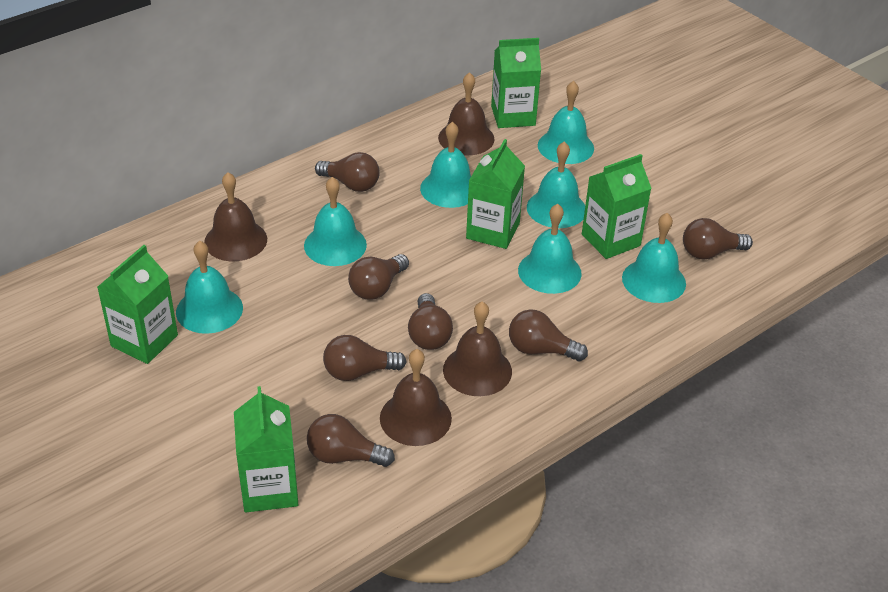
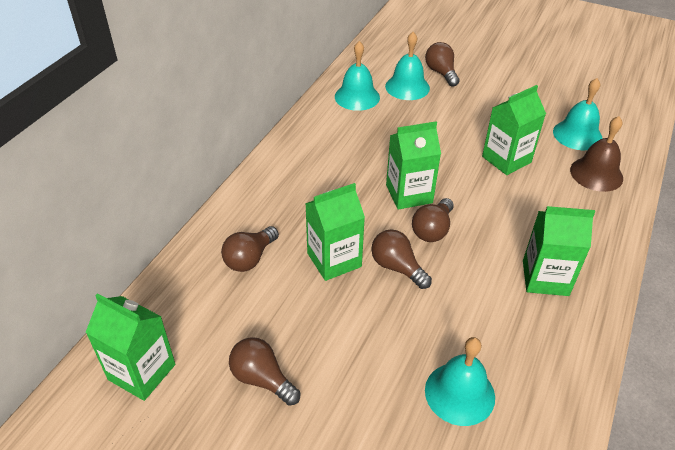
brown bell: 4 -> 1
brown light bulb: 7 -> 5
turquoise bell: 7 -> 4

